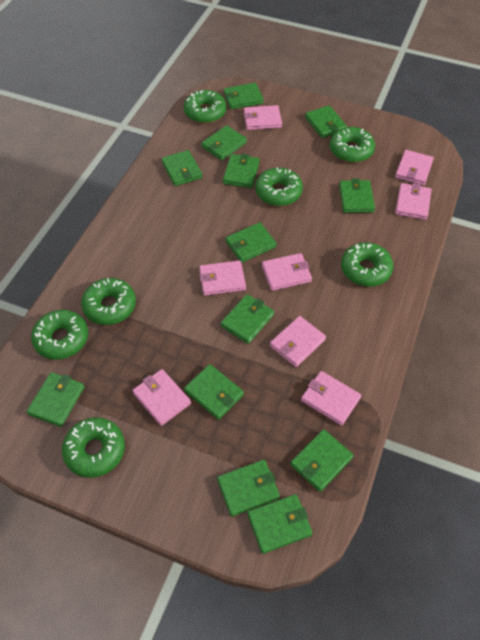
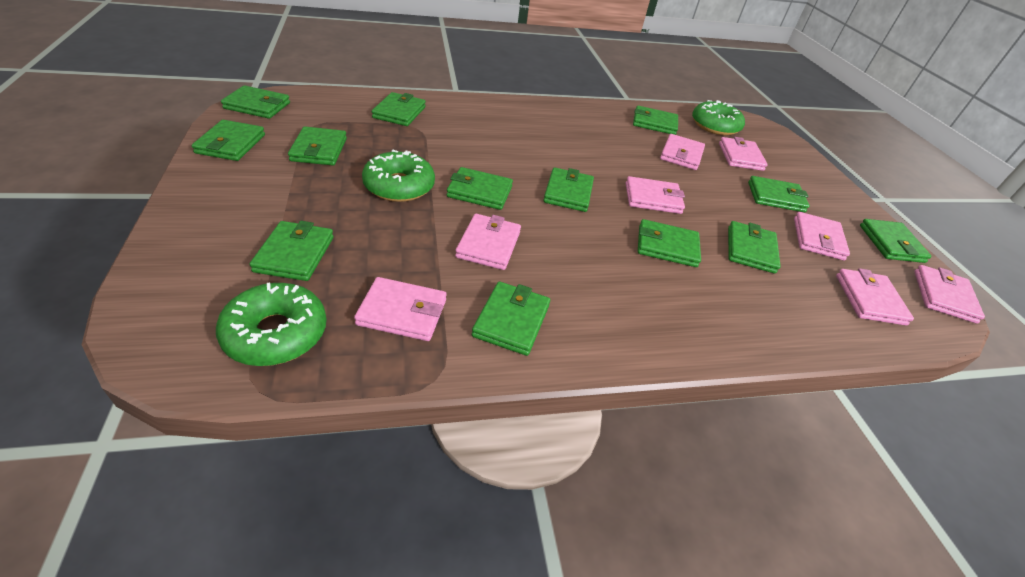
green donut: 7 -> 3

